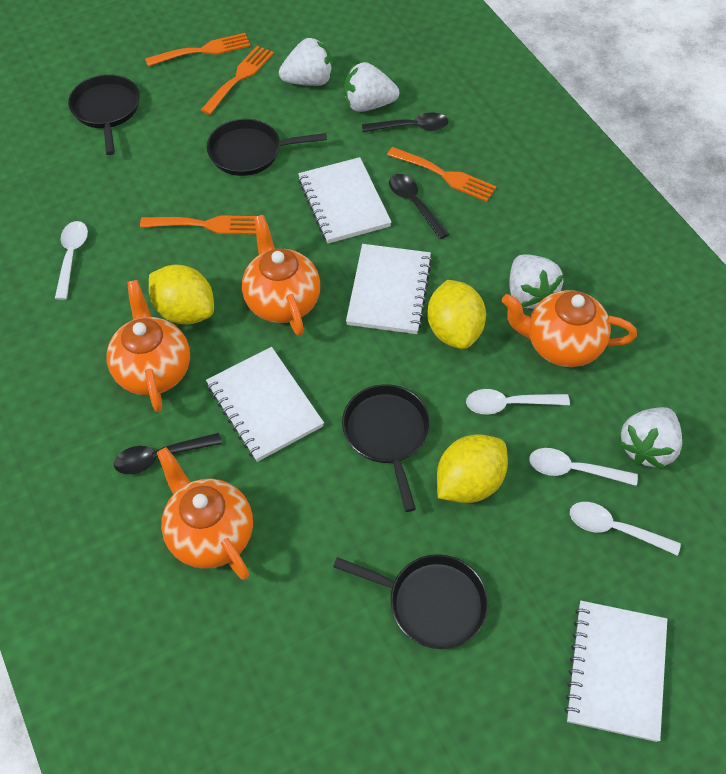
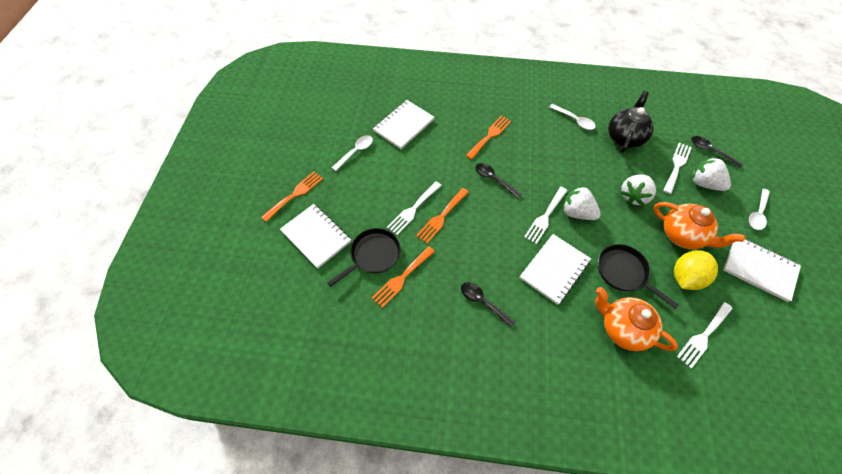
black pan: 4 -> 2
black teapot: 0 -> 1
orange teapot: 4 -> 2
white fork: 0 -> 4
white spoon: 4 -> 3
white strawberry: 4 -> 3
yellow lemon: 3 -> 1

